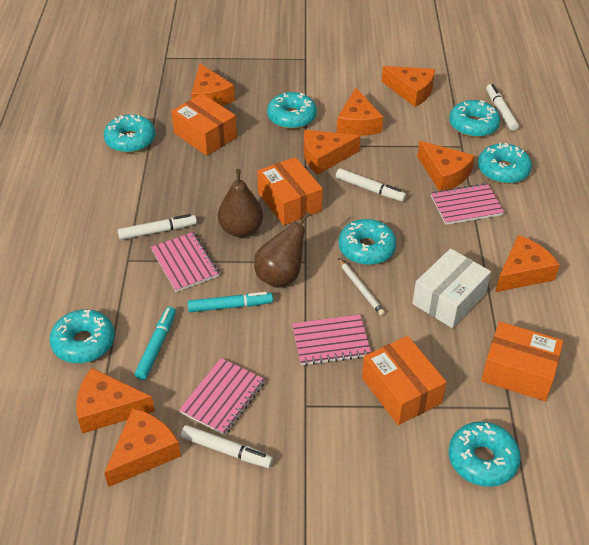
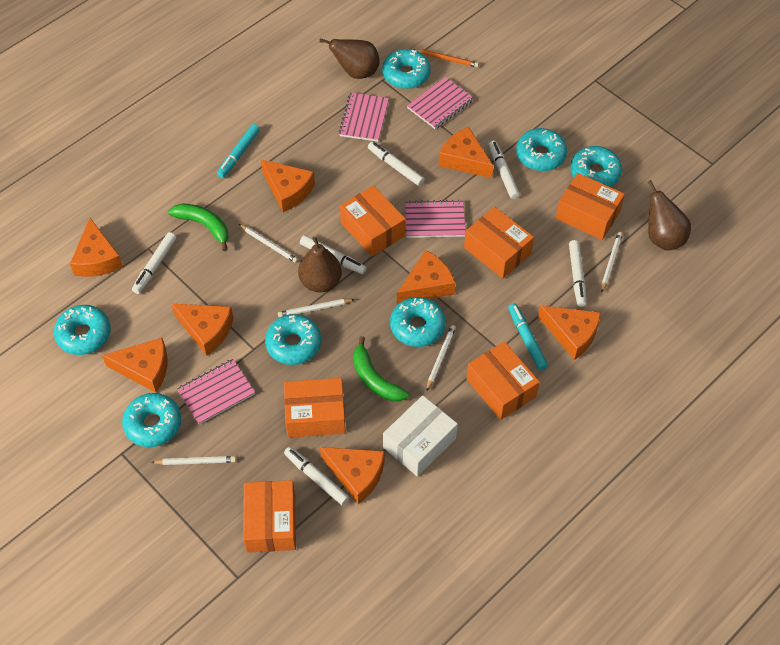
brown pear: 2 -> 3
green banana: 0 -> 2
orange box: 4 -> 6
orange pencil: 0 -> 1
white marker: 4 -> 6
white pencil: 1 -> 5

